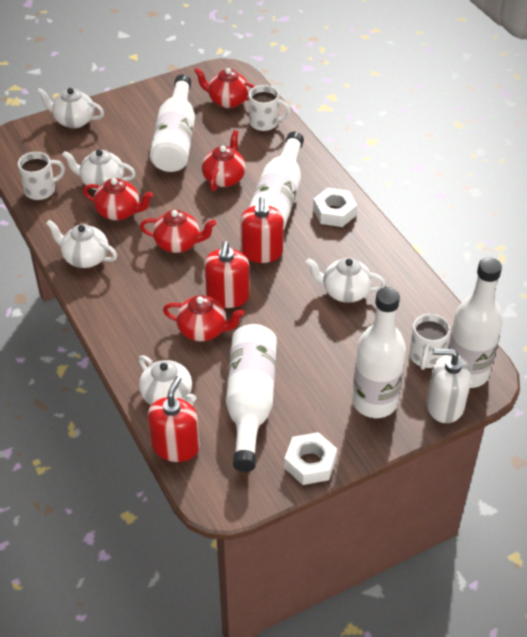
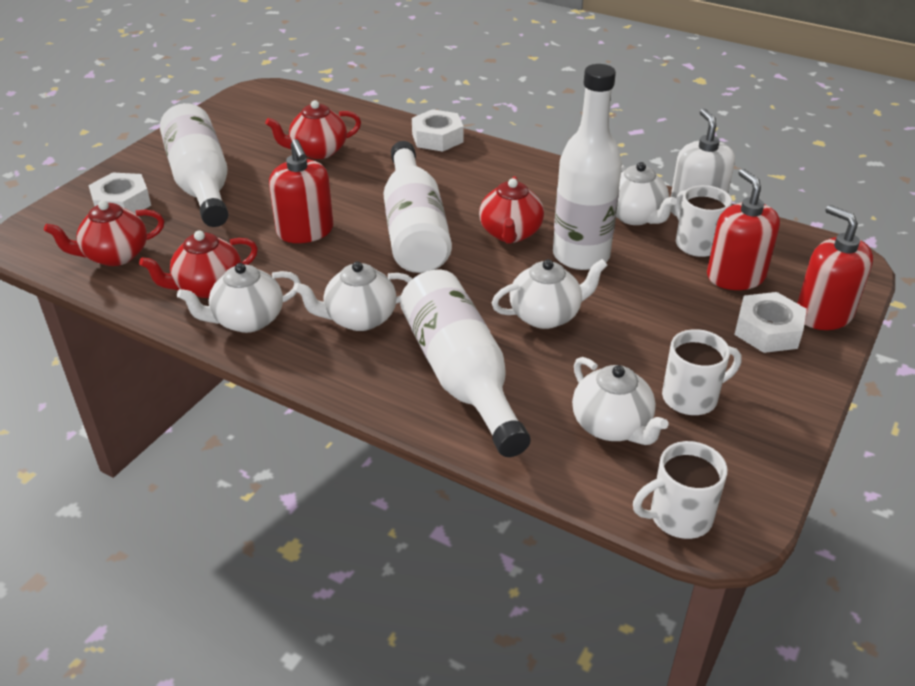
red teapot: 5 -> 4
white bottle: 5 -> 4
white nut: 2 -> 3

